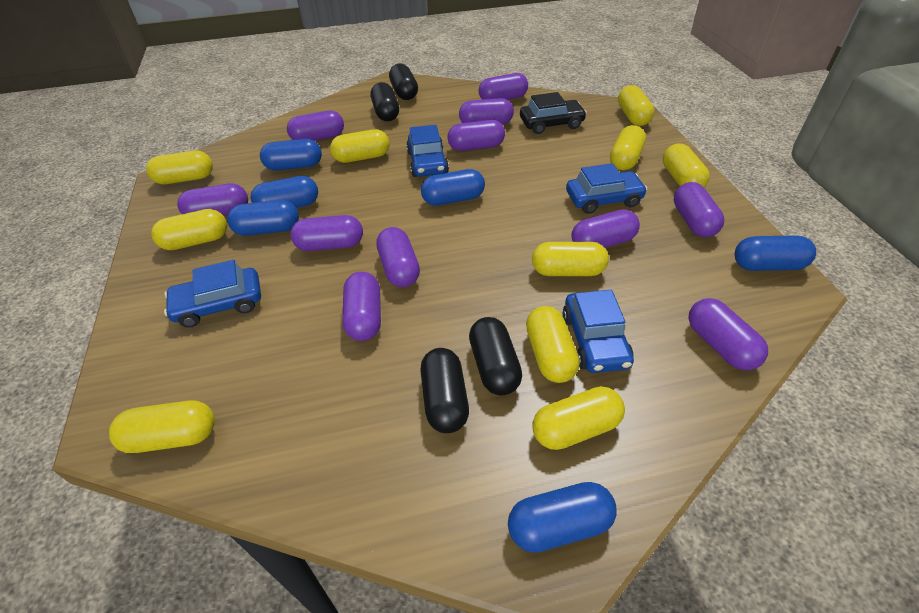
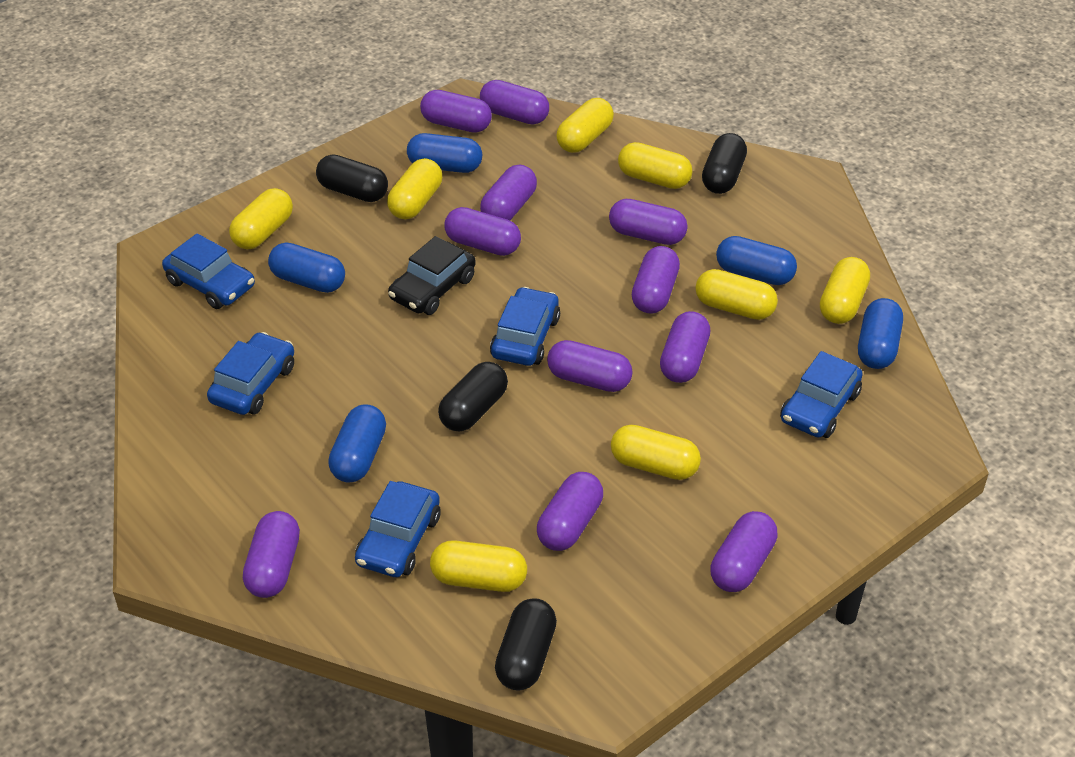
blue capsule: 6 -> 5
blue car: 4 -> 5
yellow capsule: 10 -> 8

